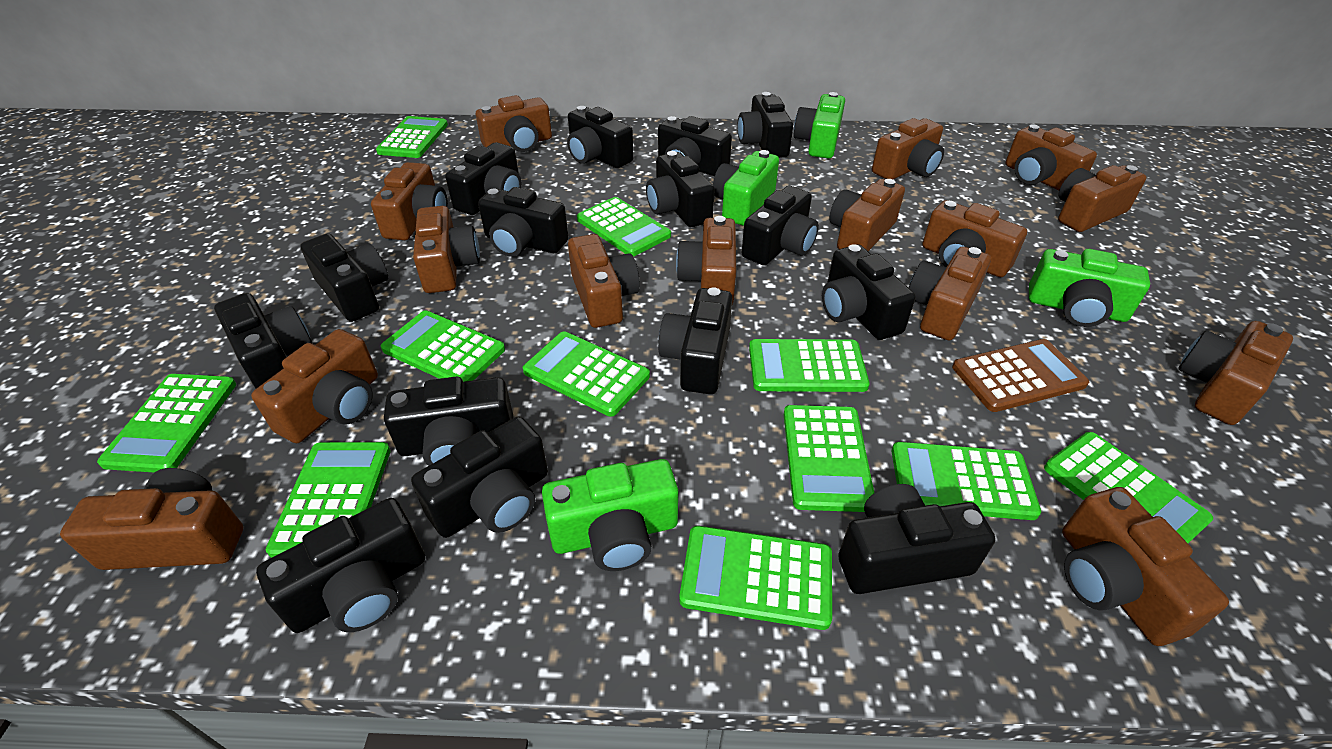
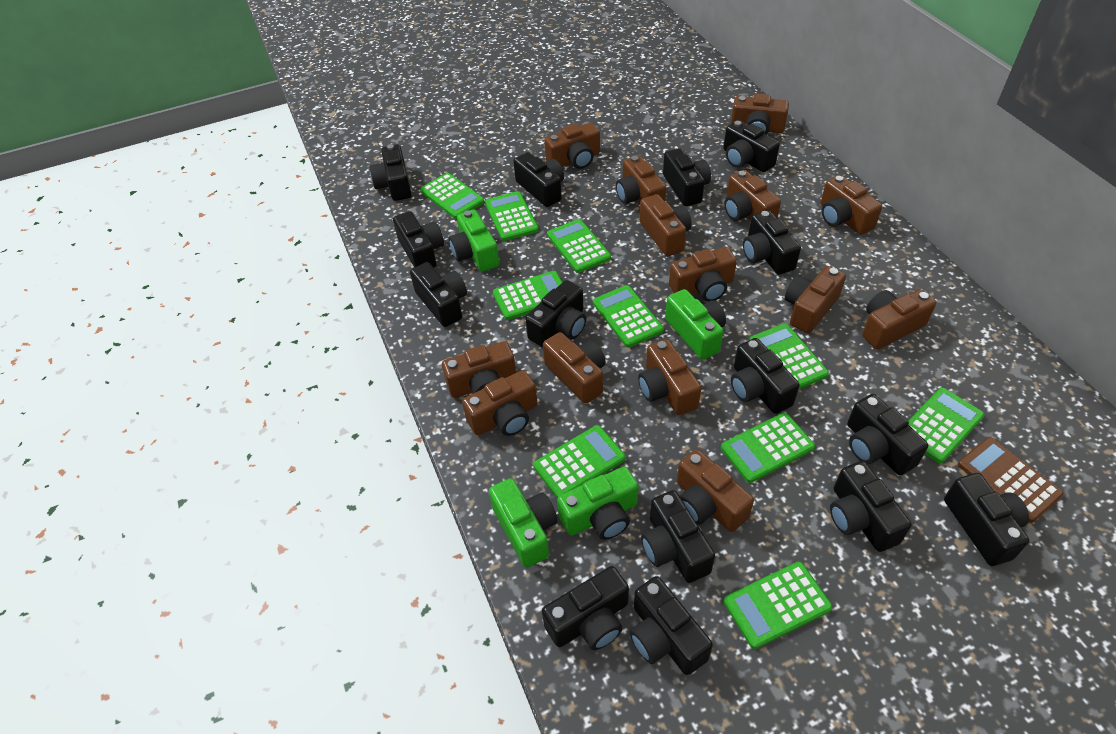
brown camera: 15 -> 14
green calculator: 11 -> 10

